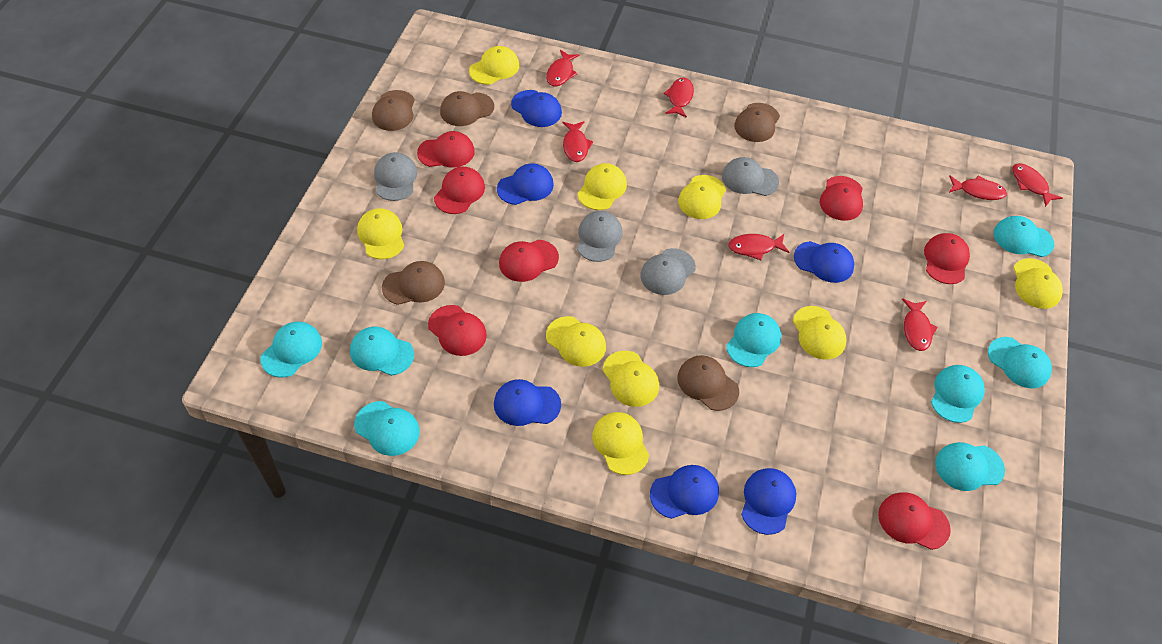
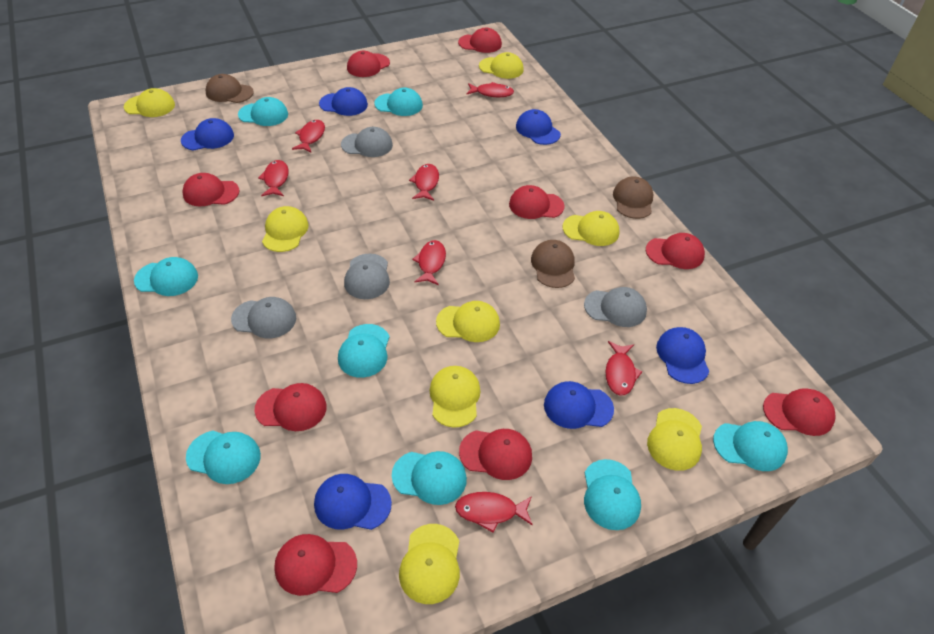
brown cap: 5 -> 3
red cap: 7 -> 9
yellow cap: 9 -> 8

